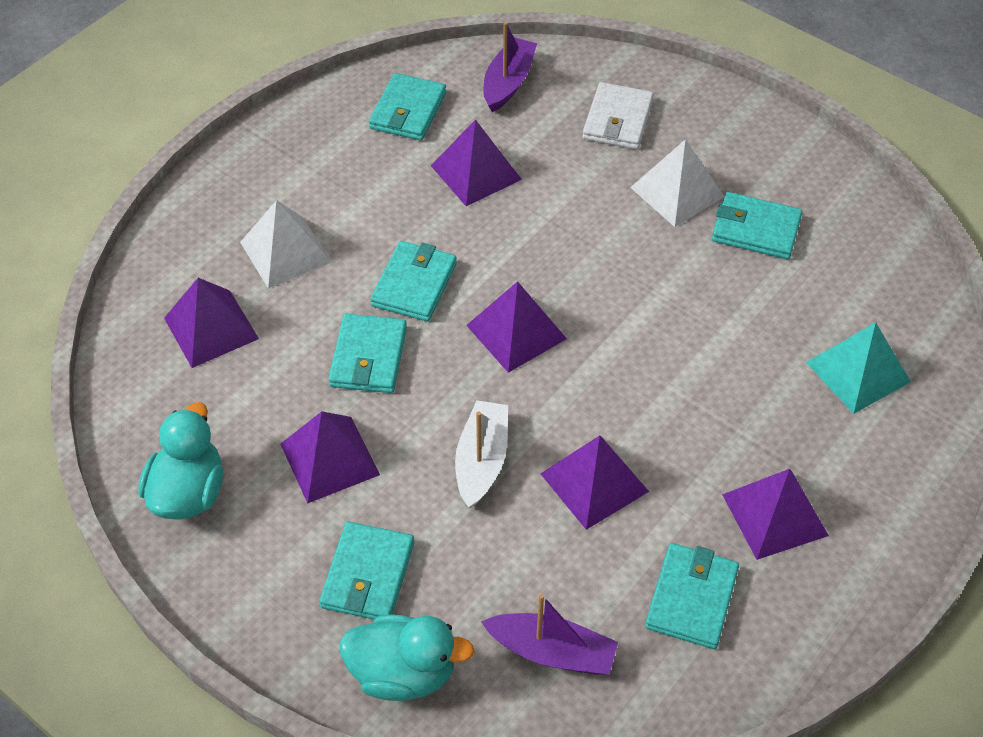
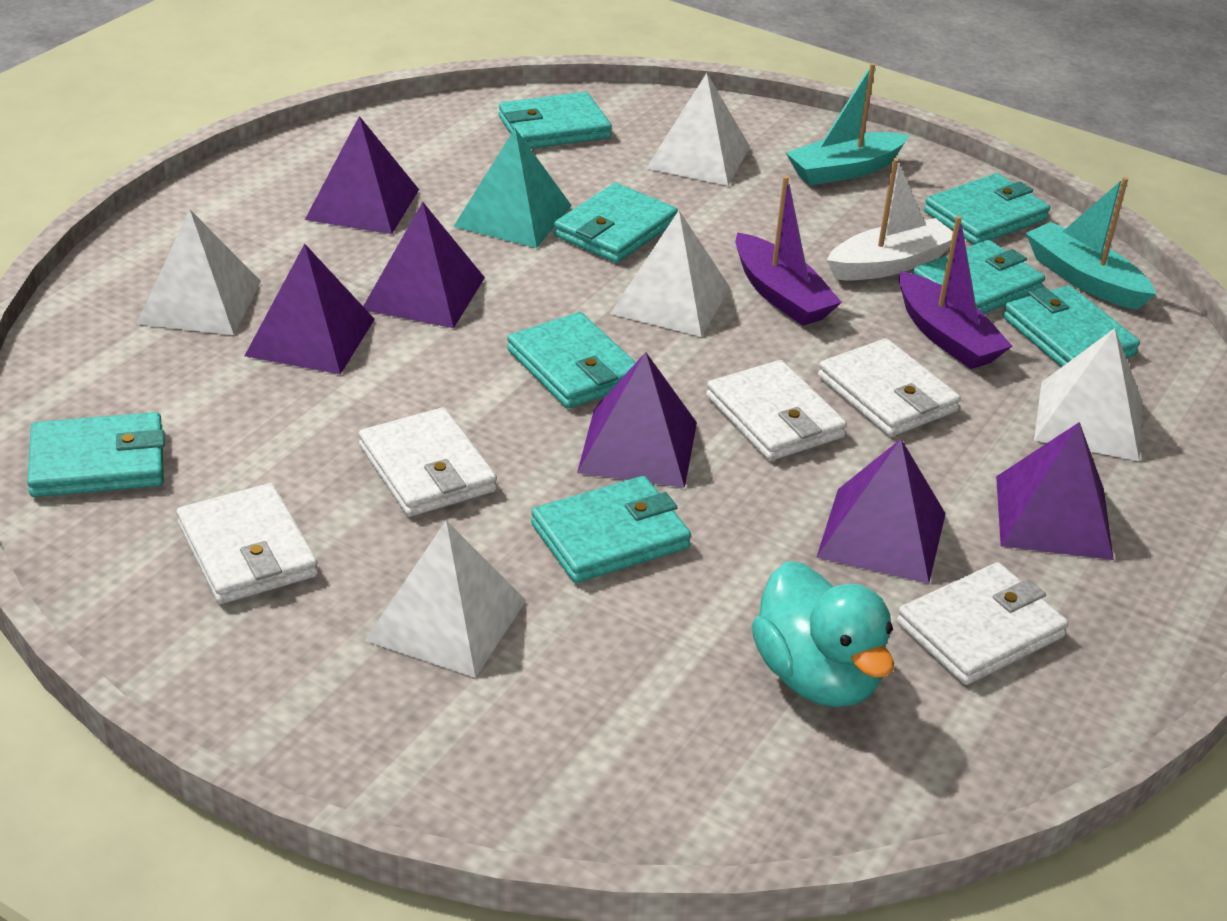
turquoise boat: 0 -> 2
turquoise duck: 2 -> 1
turquoise wallet: 6 -> 8
white pyramid: 2 -> 5
white wallet: 1 -> 5

